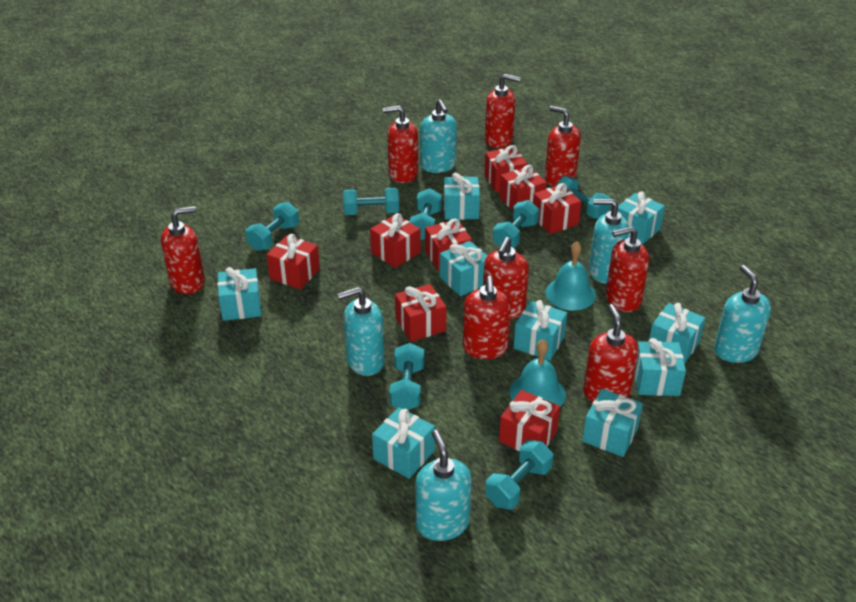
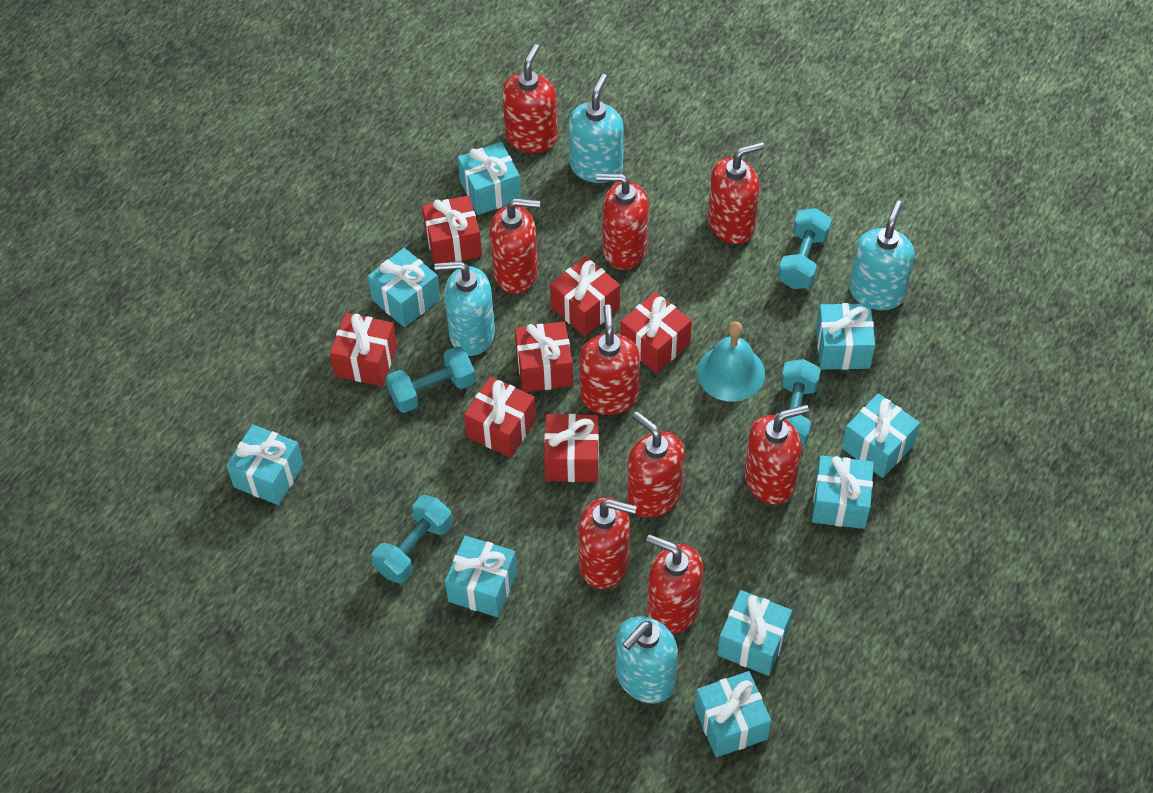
red gift: 8 -> 7
red soap dispenser: 8 -> 9
turquoise bell: 2 -> 1
turquoise dumbbell: 7 -> 4
turquoise soap dispenser: 5 -> 4

